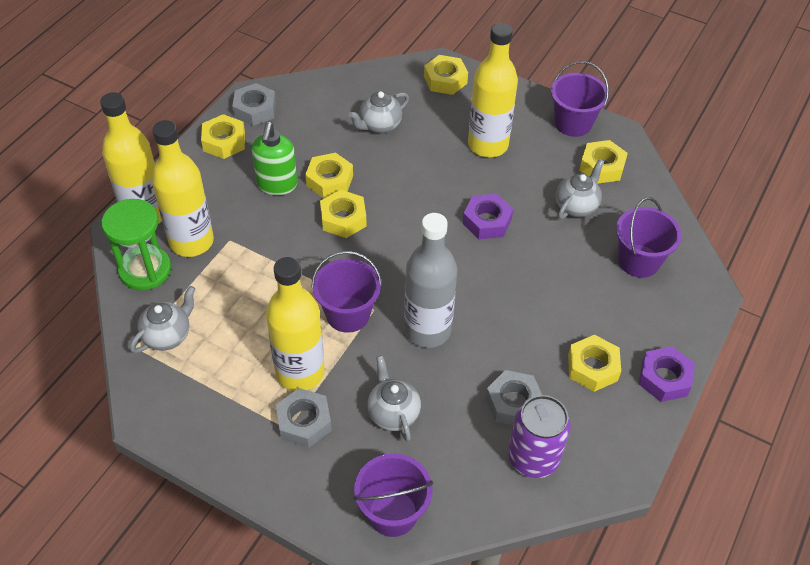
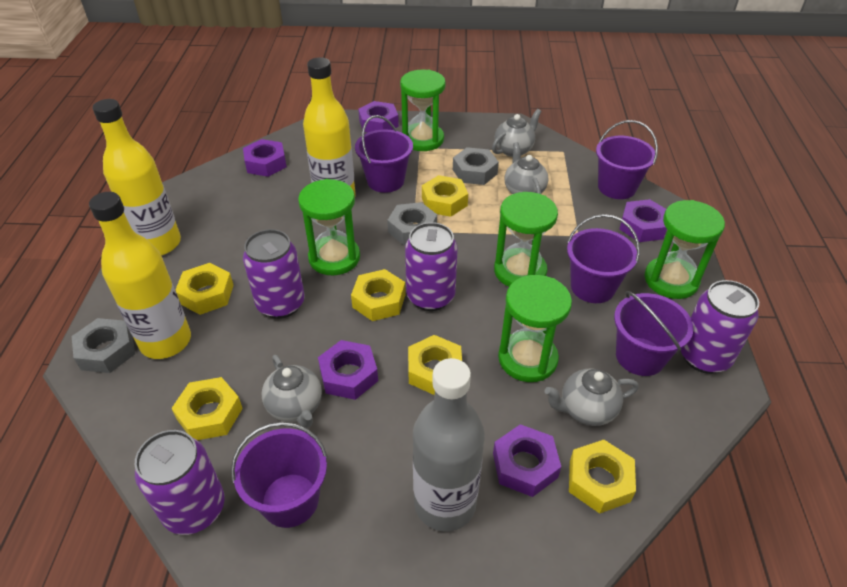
green hourglass: 1 -> 5
green soap dispenser: 1 -> 0
purple bucket: 4 -> 5
purple can: 1 -> 4
purple nut: 2 -> 5
yellow bottle: 4 -> 3

